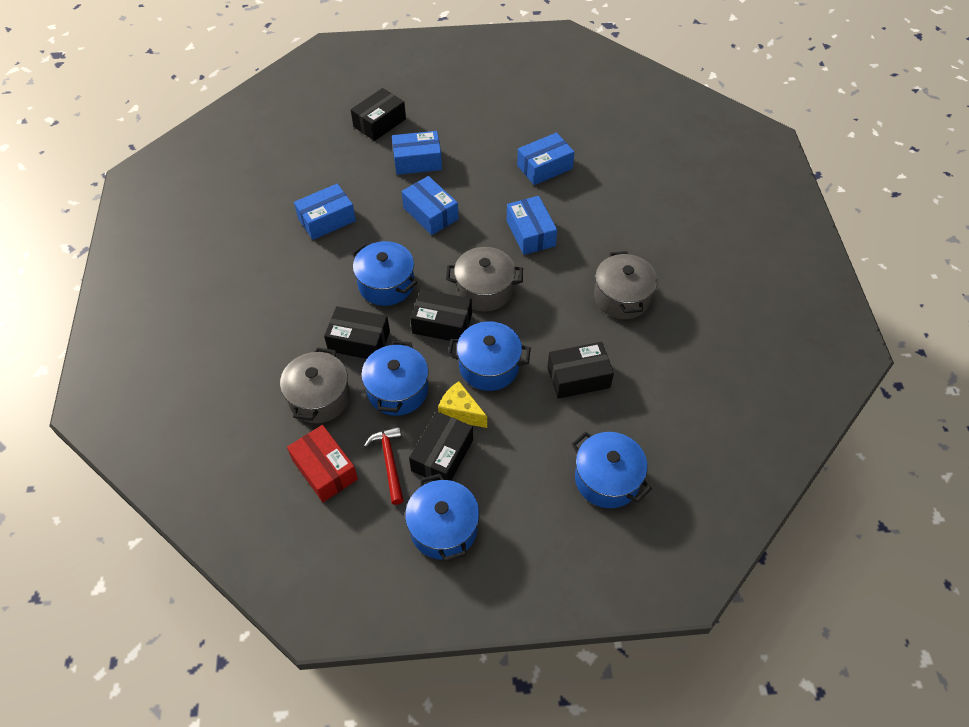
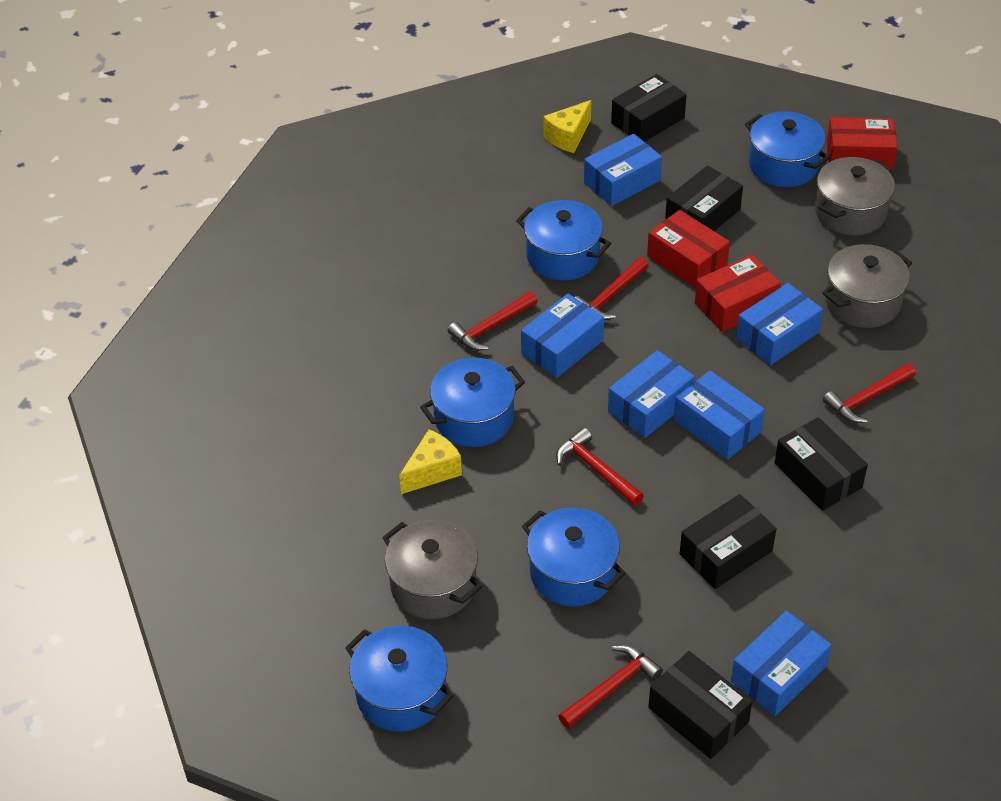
blue box: 5 -> 6
red box: 1 -> 3
red hammer: 1 -> 5
yellow cheese: 1 -> 2

